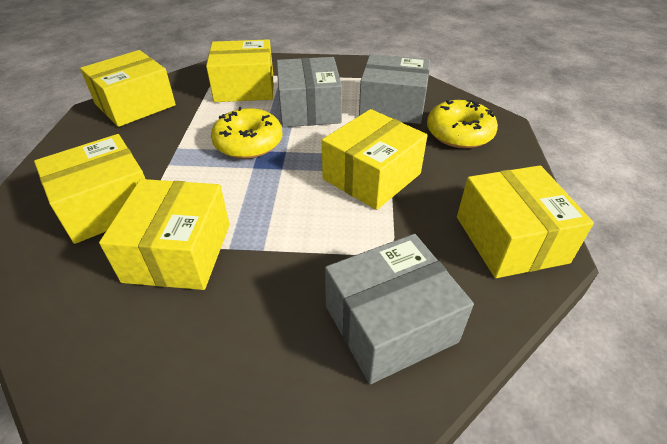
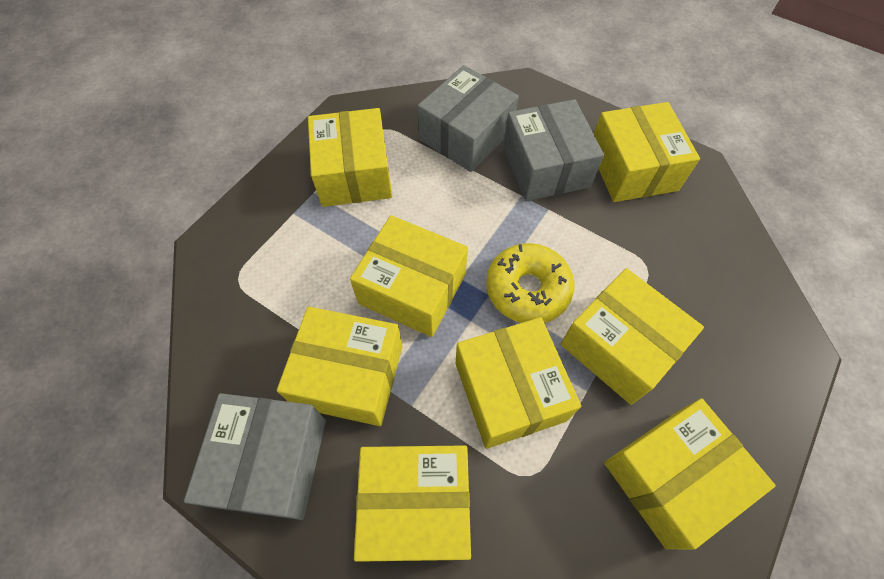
yellow box: 6 -> 8
yellow donut: 2 -> 1

